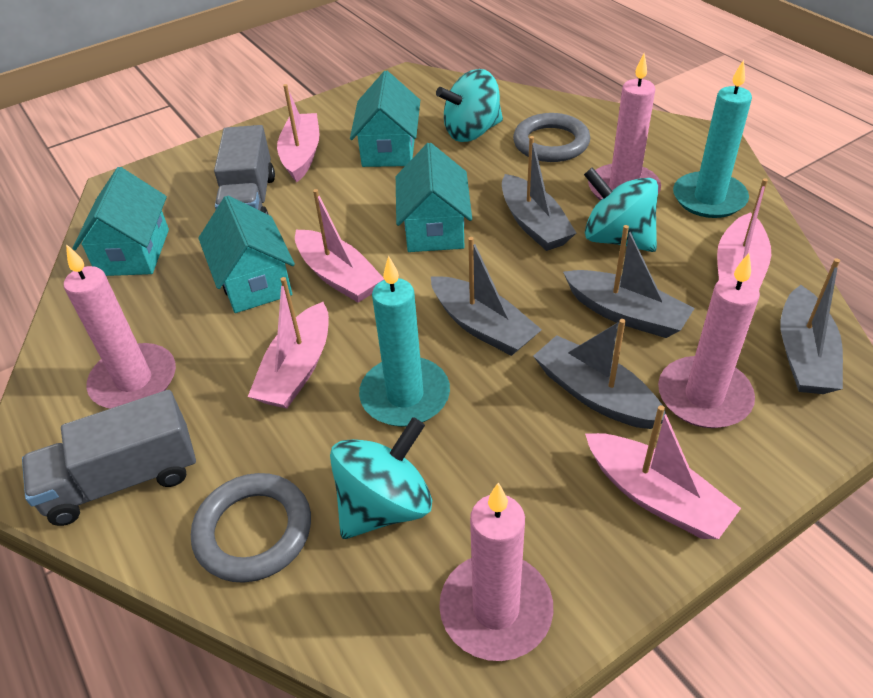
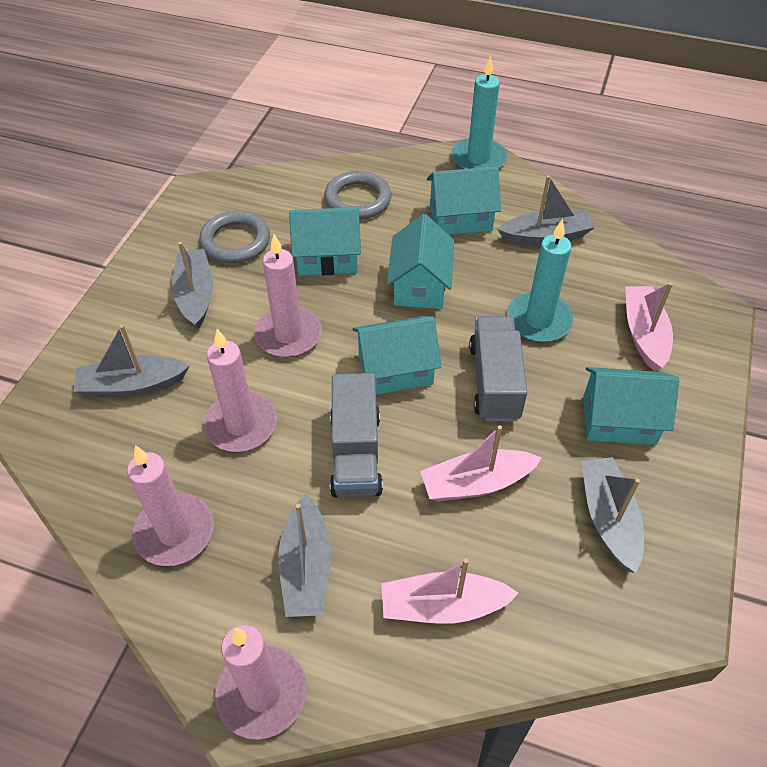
pink boat: 5 -> 3
turquoise house: 4 -> 5
turquoise spinning top: 3 -> 0

